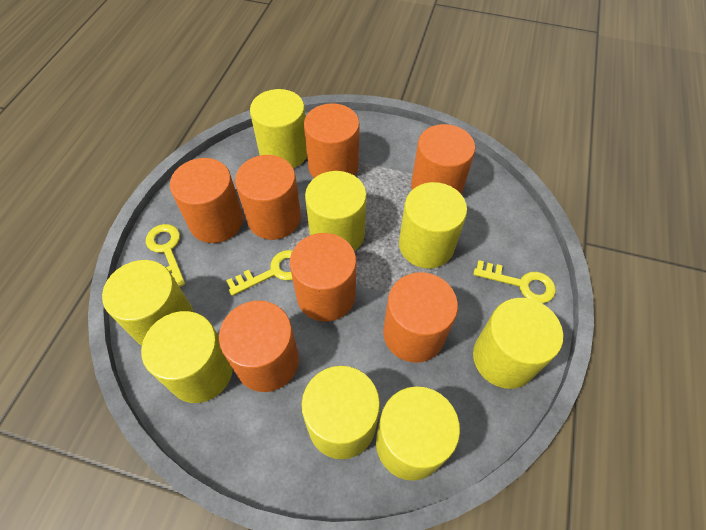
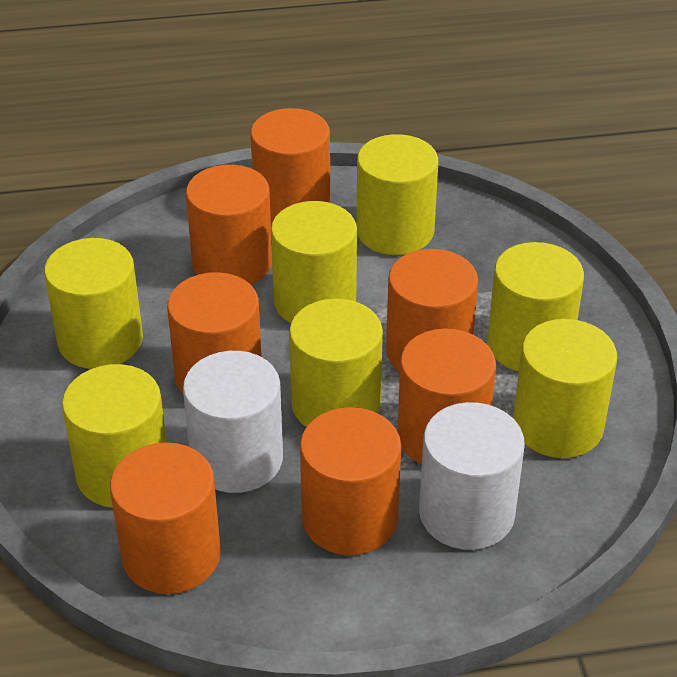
white cylinder: 0 -> 2
yellow cylinder: 8 -> 7
yellow key: 3 -> 0

